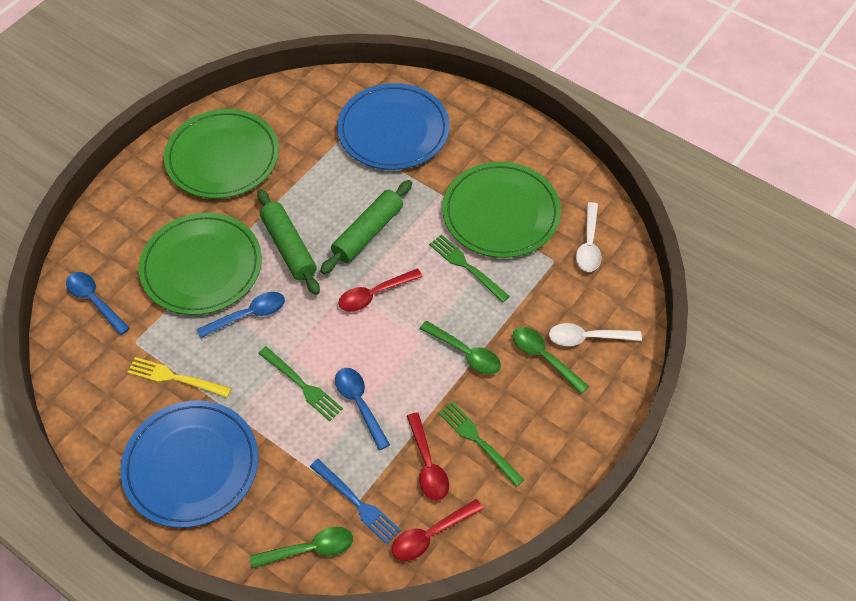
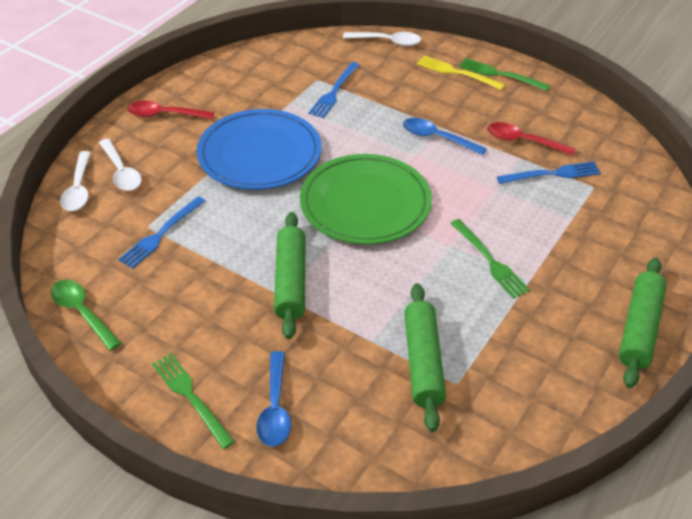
blue fork: 1 -> 3
blue plate: 2 -> 1
blue spoon: 3 -> 2
green plate: 3 -> 1
green rolling pin: 2 -> 3
green spoon: 3 -> 1
red spoon: 3 -> 2
white spoon: 2 -> 3

